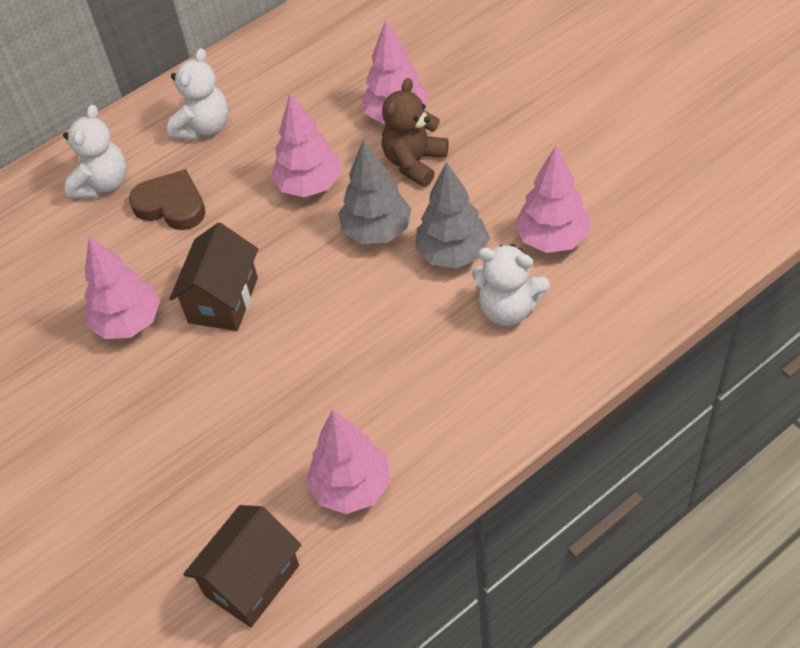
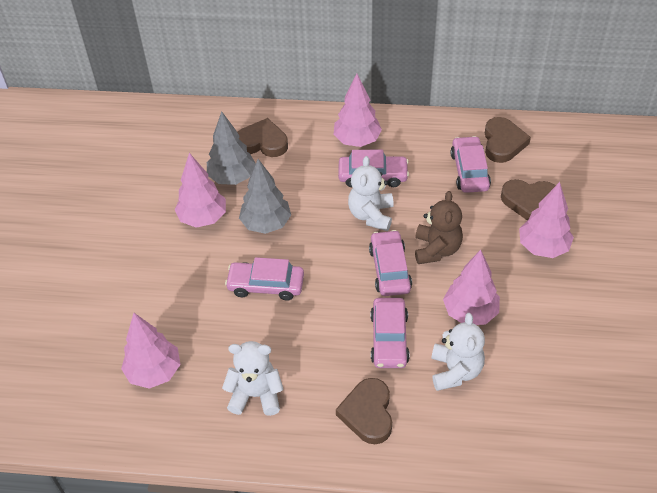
brown heart: 1 -> 4
brown house: 2 -> 0
pink car: 0 -> 5

